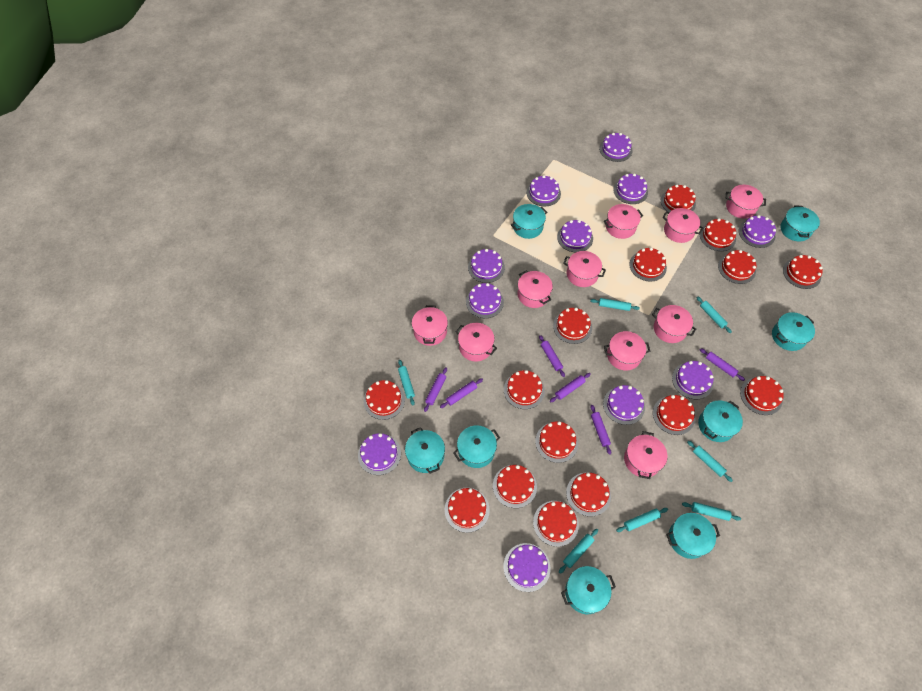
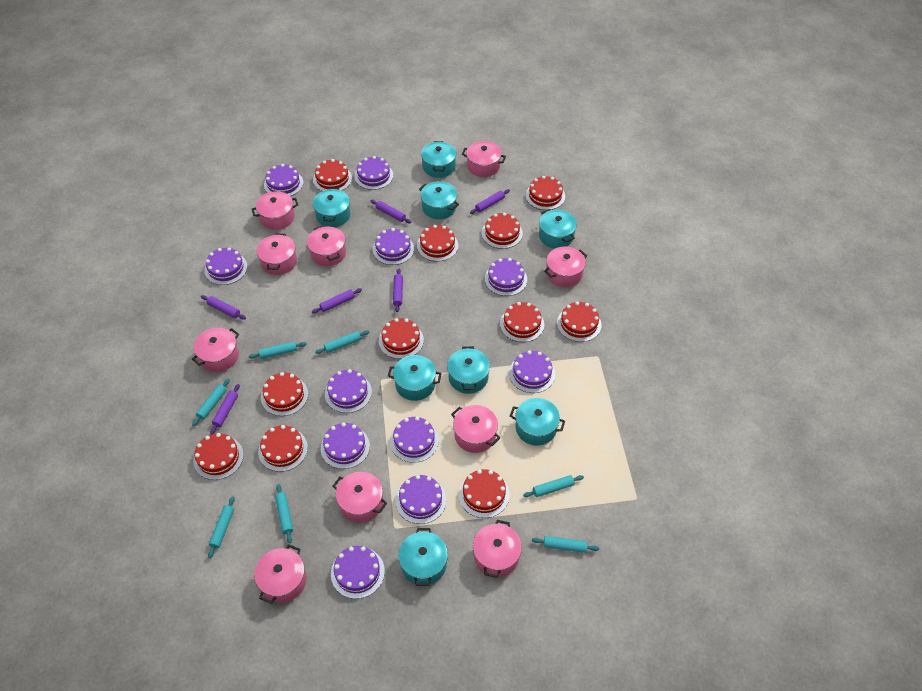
red cake: 15 -> 11

